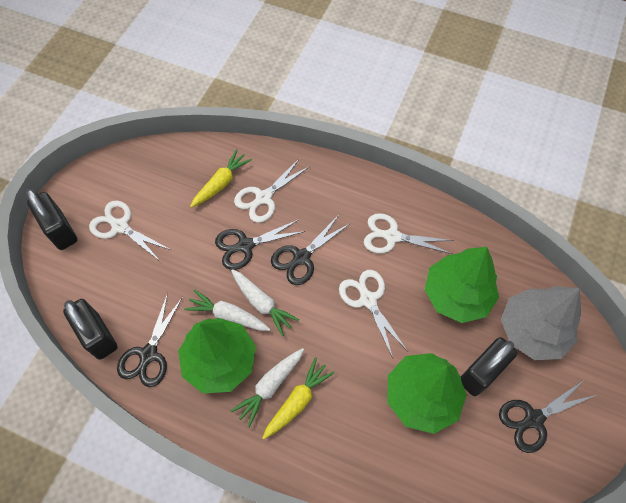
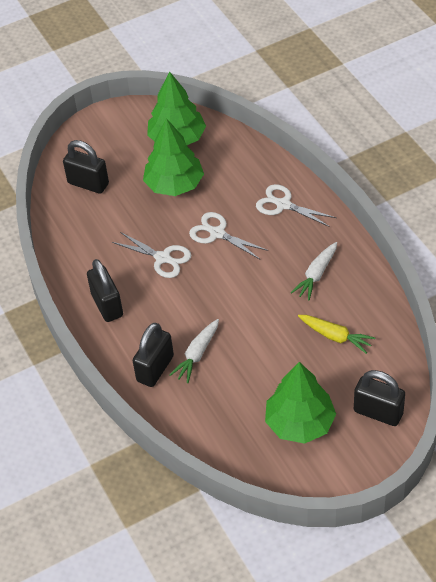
black padlock: 3 -> 4
black scissors: 4 -> 0
grey tree: 1 -> 0
white carrot: 3 -> 2
white scissors: 4 -> 3
yellow carrot: 2 -> 1

